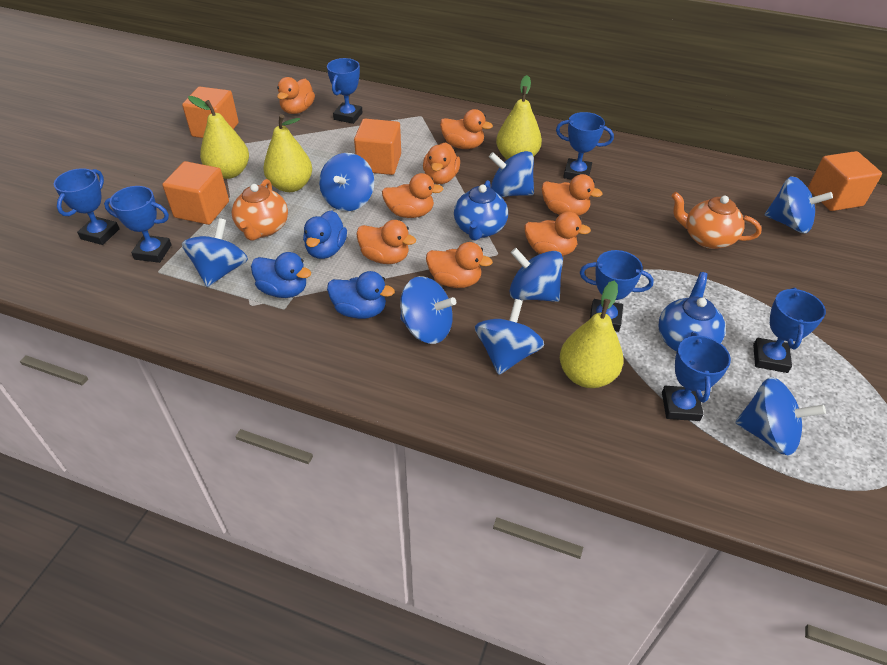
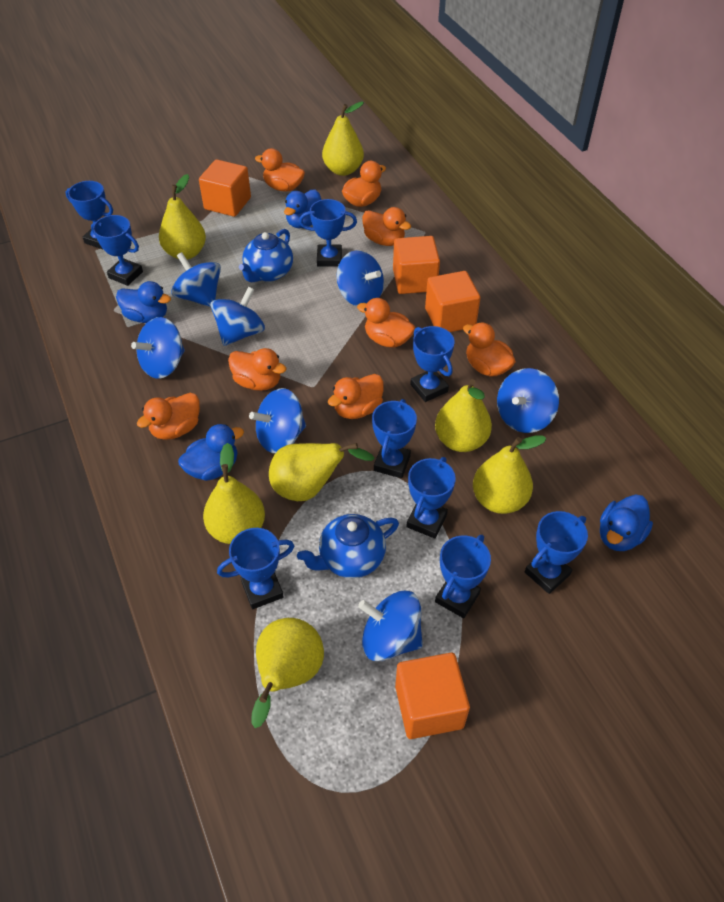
blue duck: 3 -> 4
blue spinning top: 8 -> 7
blue trophy: 7 -> 9
orange teapot: 2 -> 0
yellow pear: 4 -> 7

